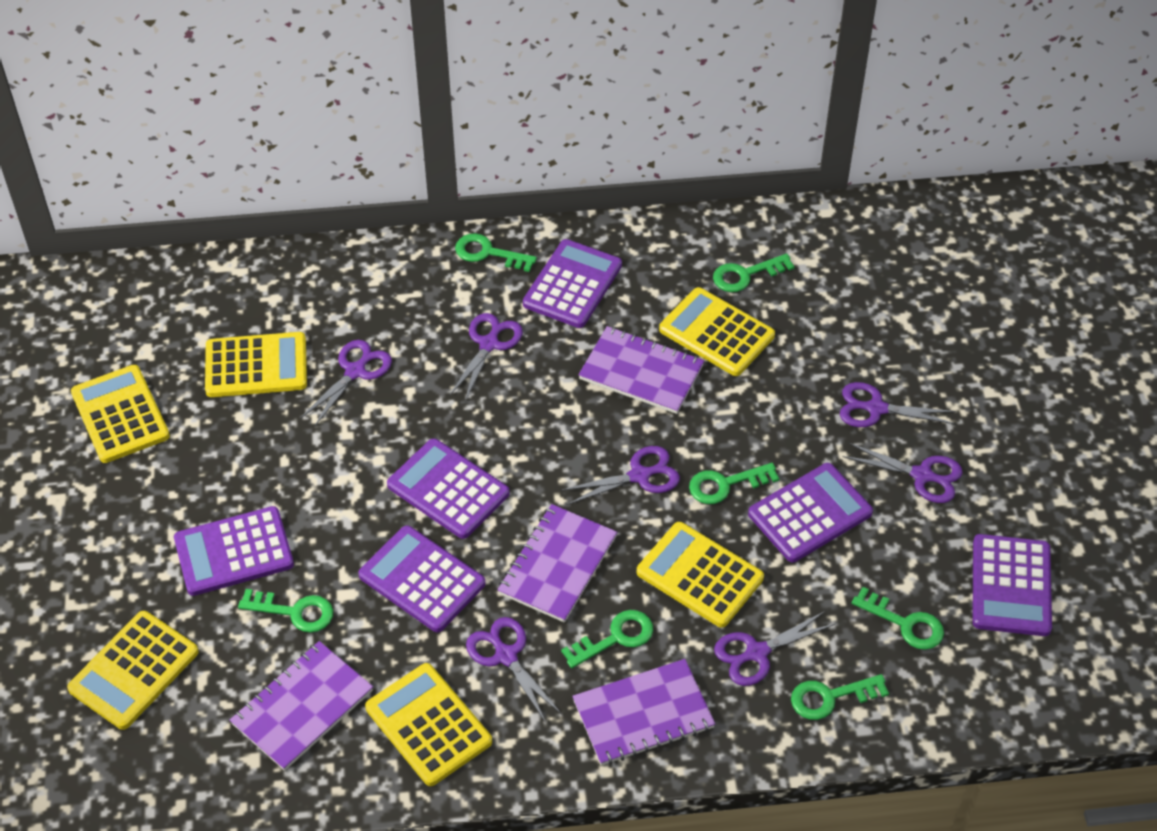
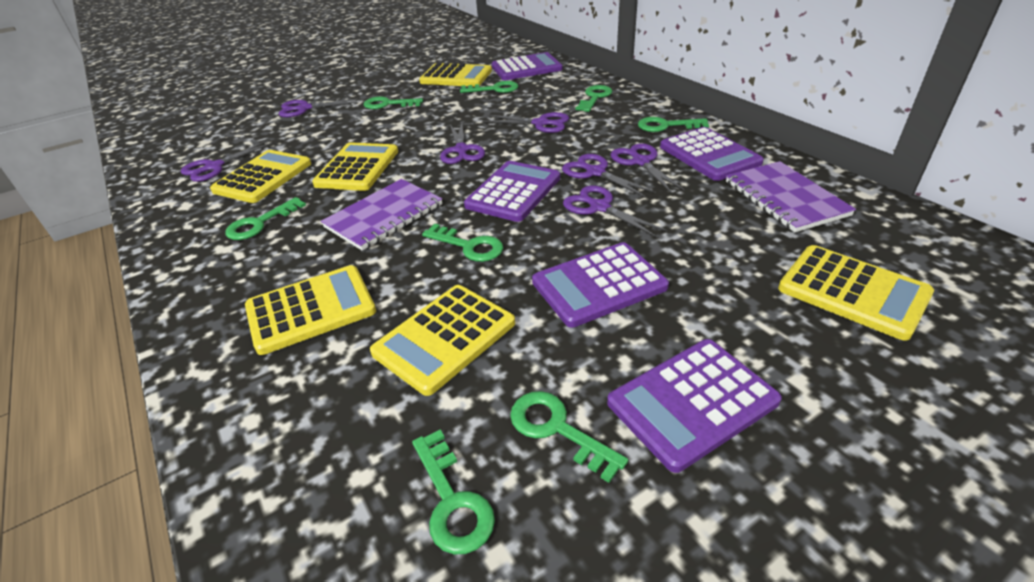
green key: 7 -> 8
purple calculator: 6 -> 5
purple notebook: 4 -> 2

